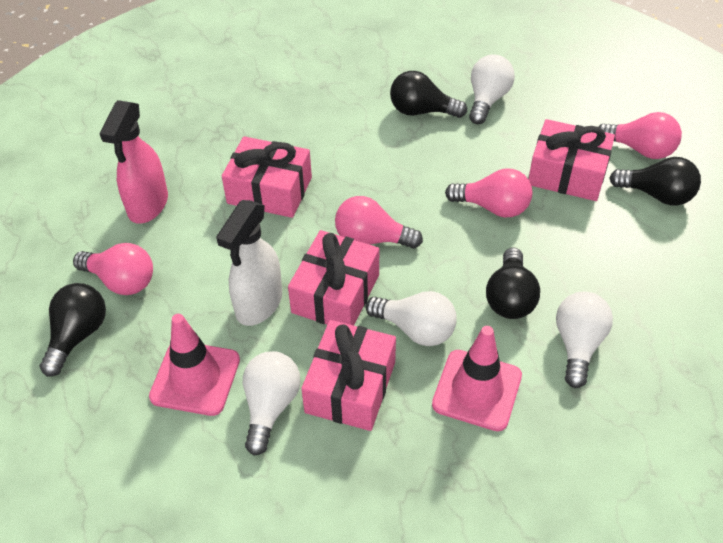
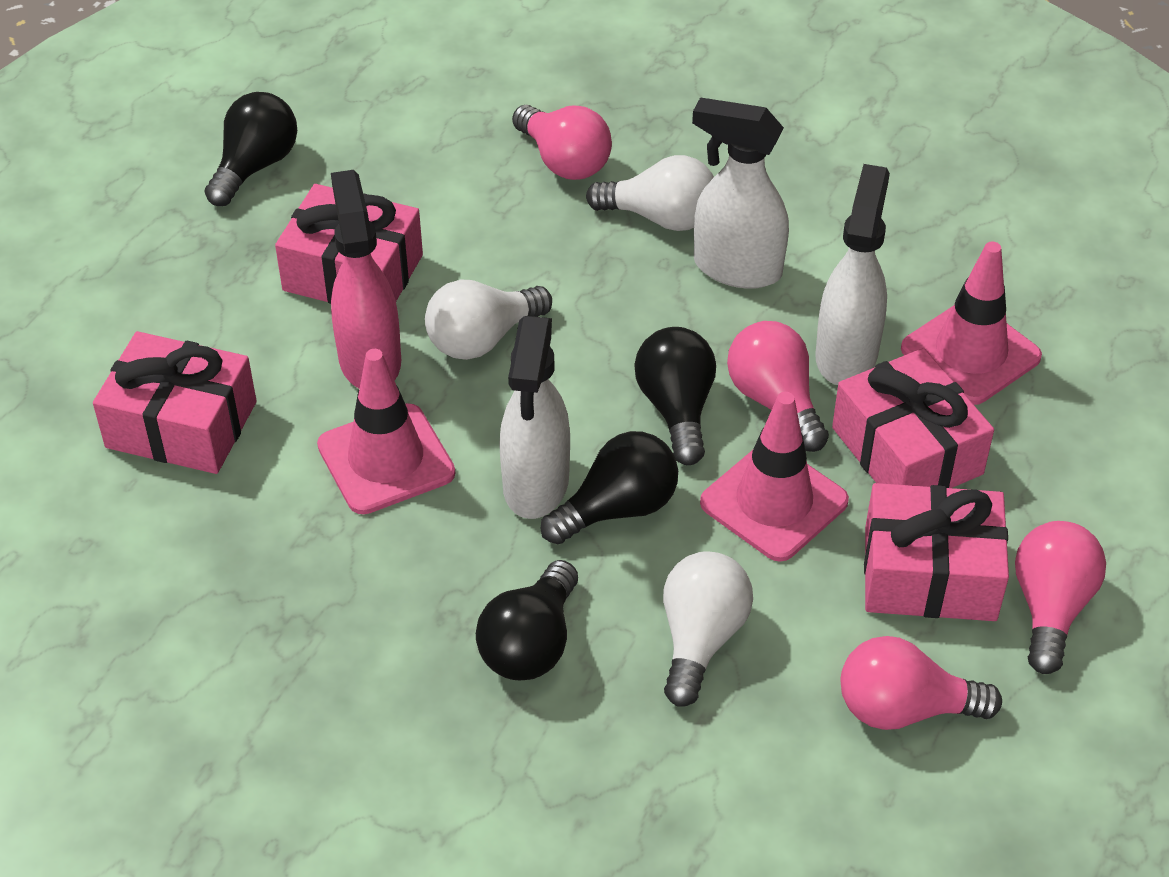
pink traffic cone: 2 -> 3
white light bulb: 4 -> 3
white spray bottle: 1 -> 3

